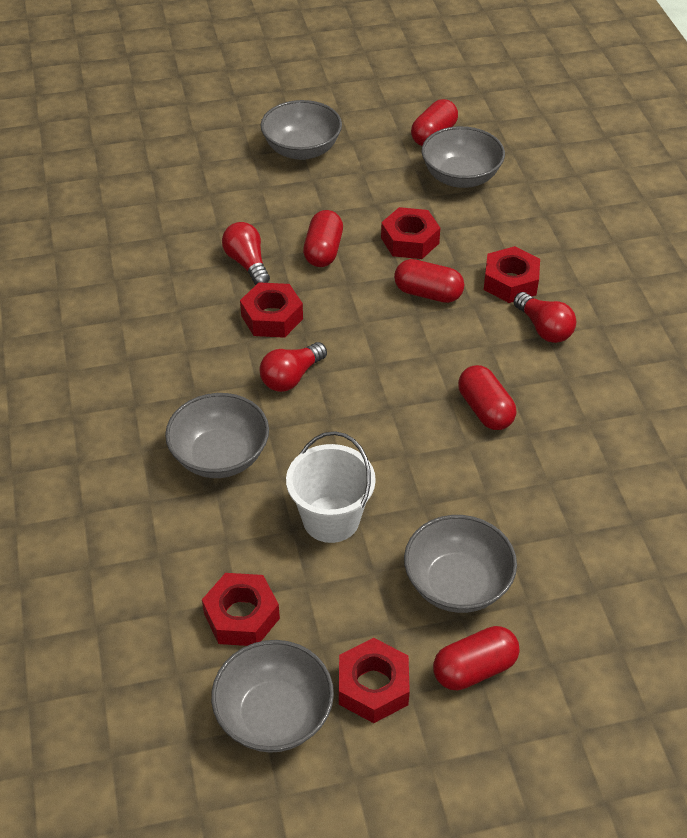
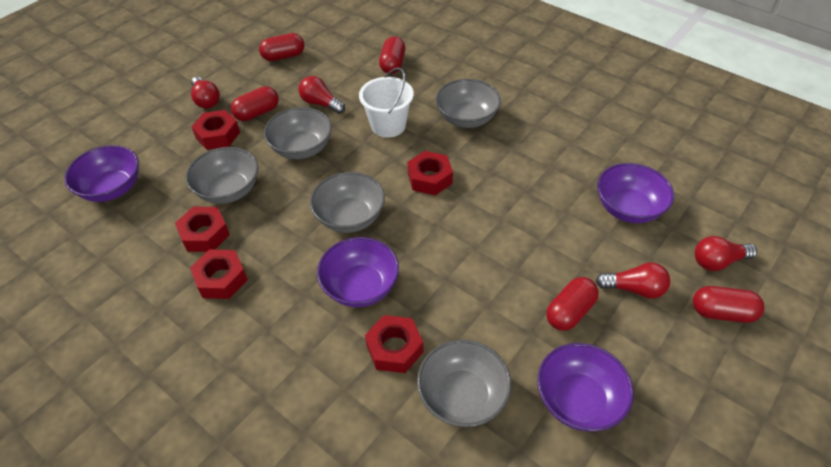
purple bowl: 0 -> 4
red light bulb: 3 -> 4

